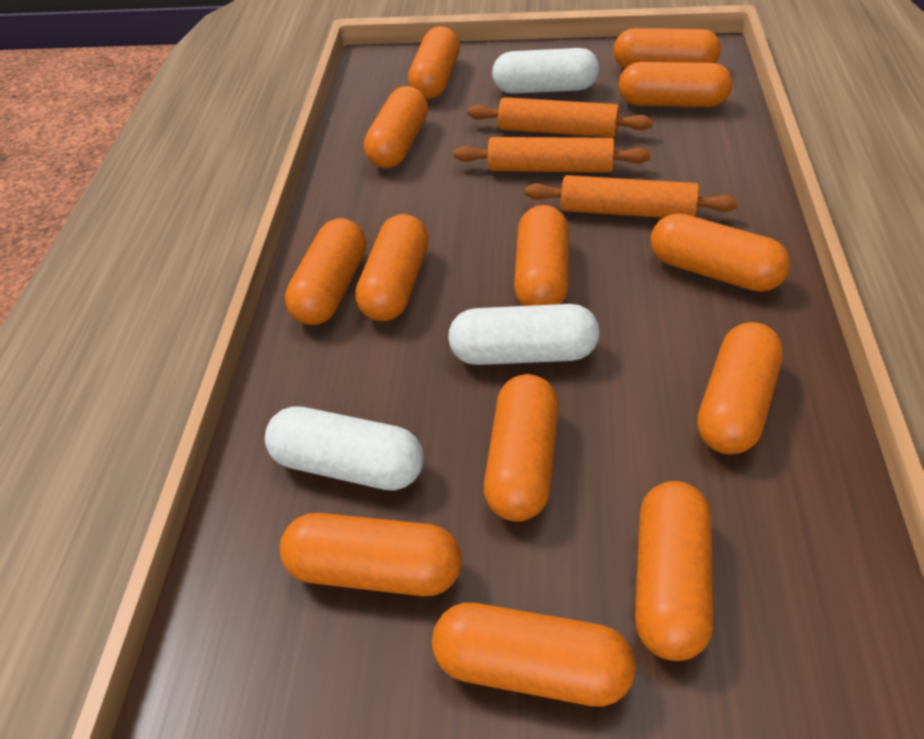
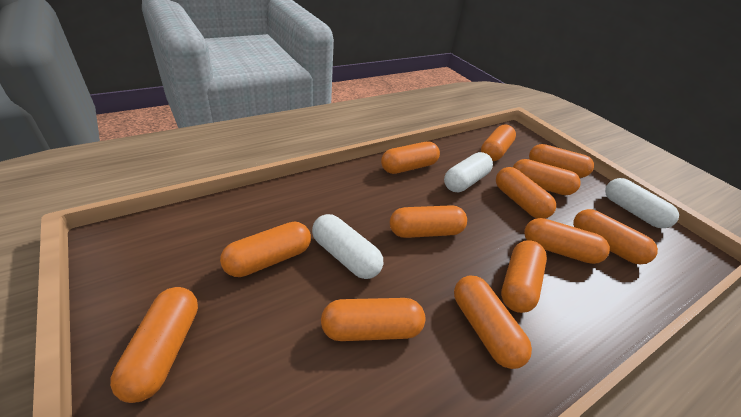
orange rolling pin: 3 -> 0

